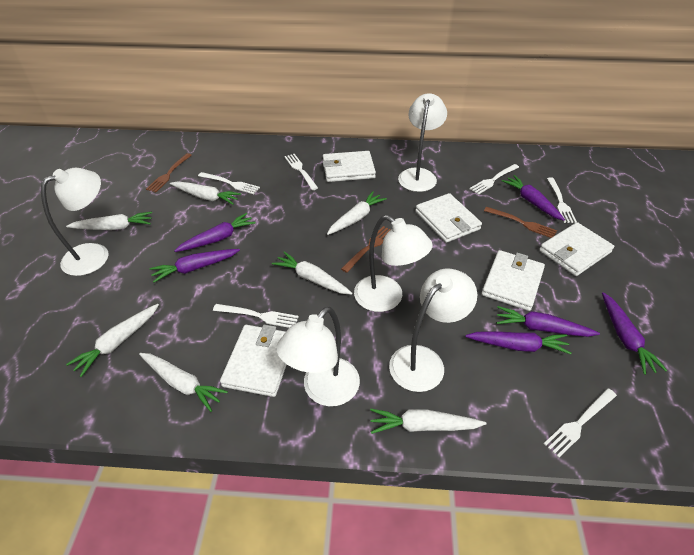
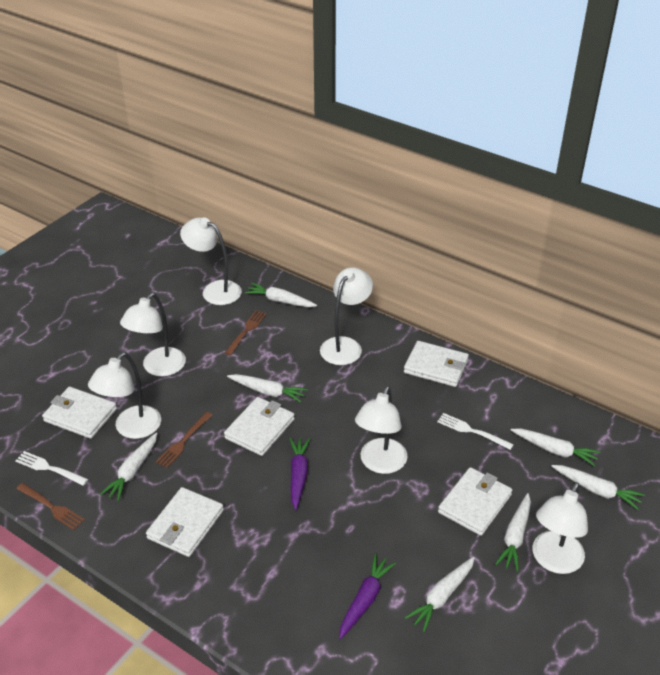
purple carrot: 6 -> 2
white fork: 6 -> 2
white lamp: 5 -> 6

